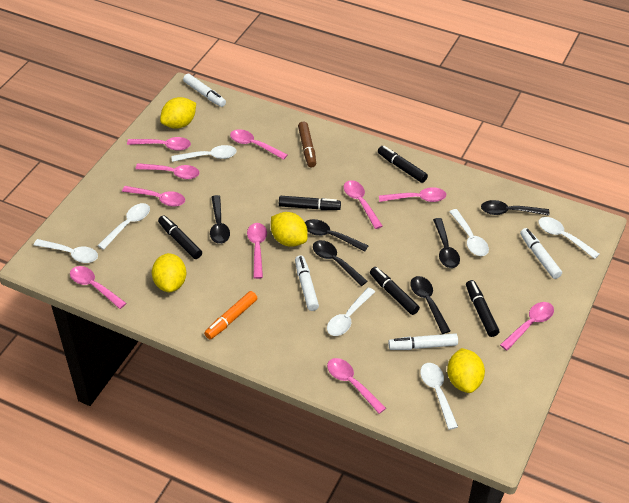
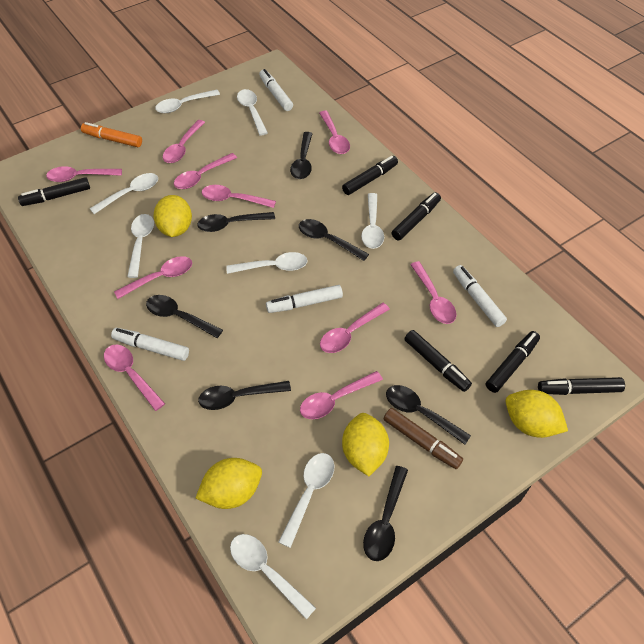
black marker: 5 -> 6
black spoon: 6 -> 7
white spoon: 7 -> 8

